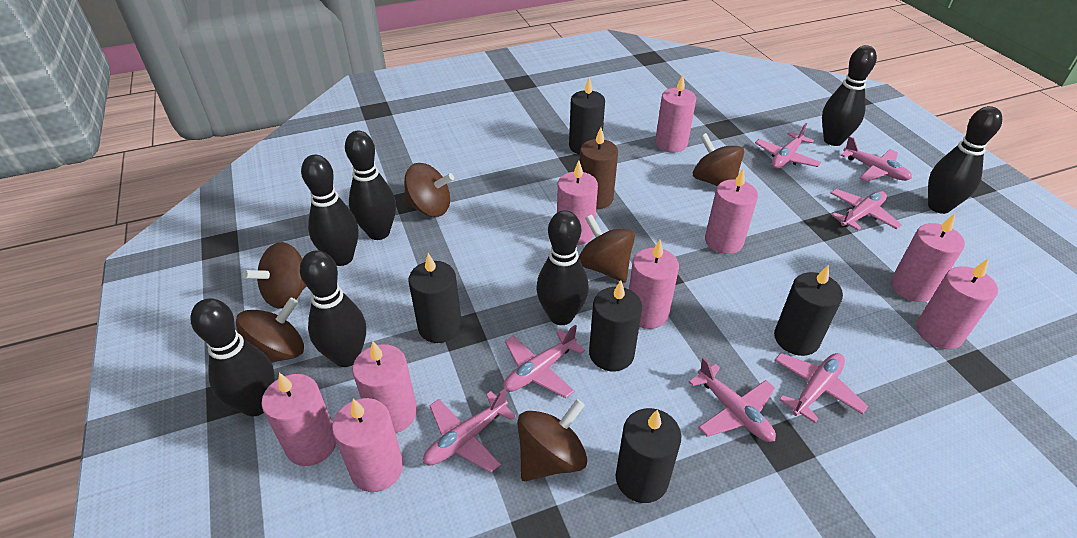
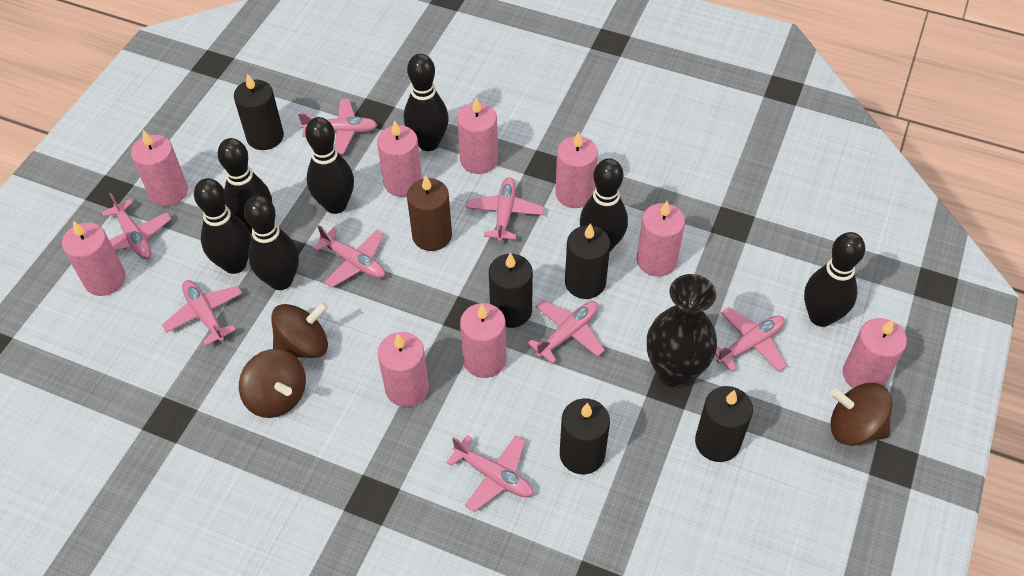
black vase: 0 -> 1
brown spinning top: 6 -> 3
pink plane: 7 -> 8

